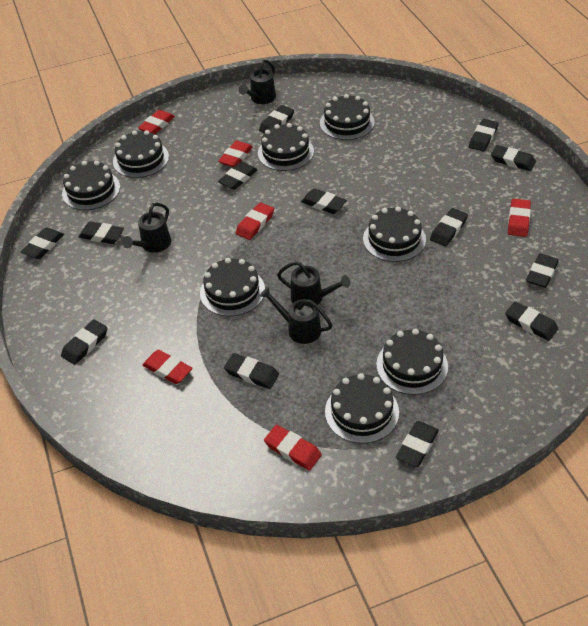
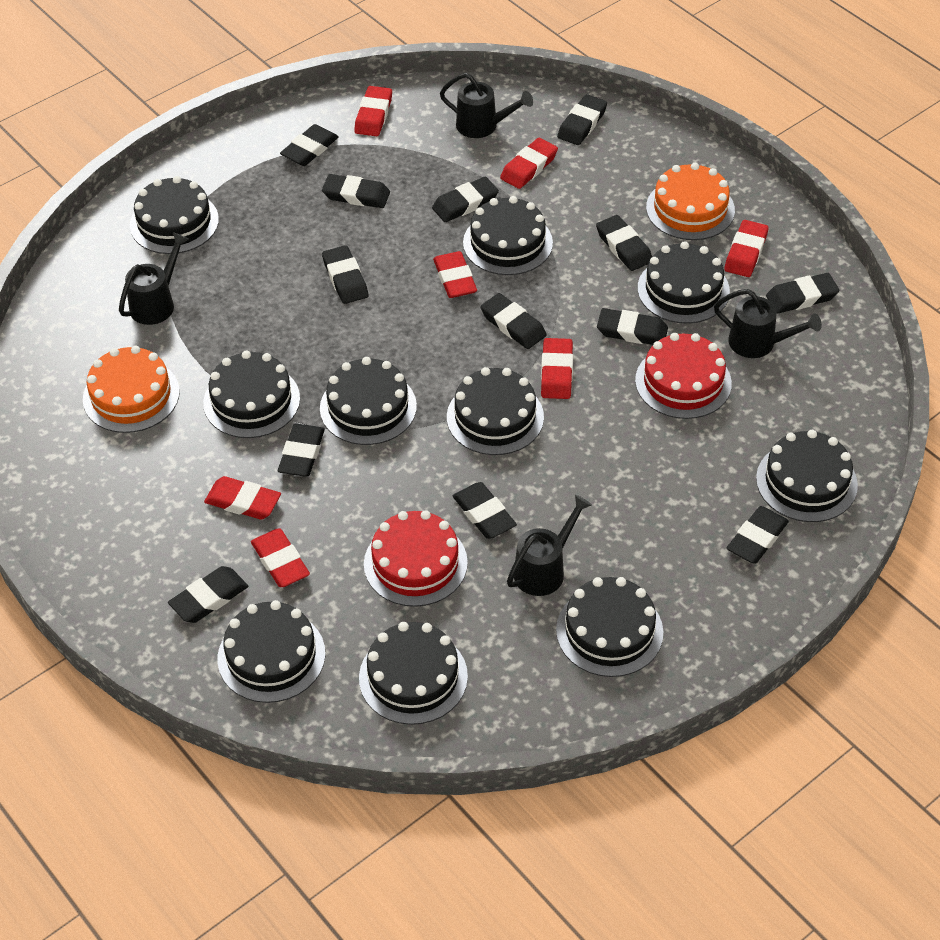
black cake: 8 -> 10
orange cake: 0 -> 2
red cake: 0 -> 2
red eraser: 6 -> 7

